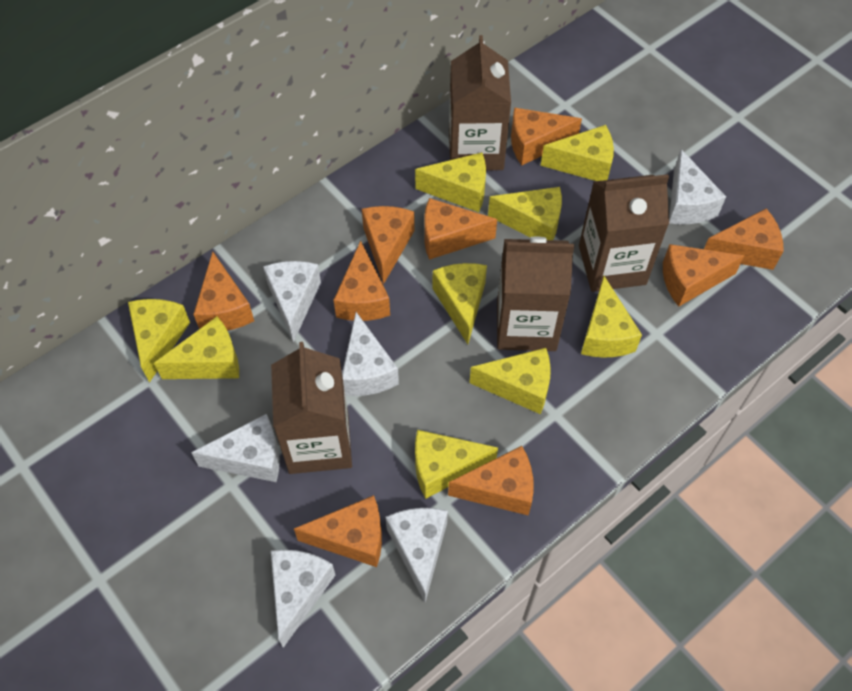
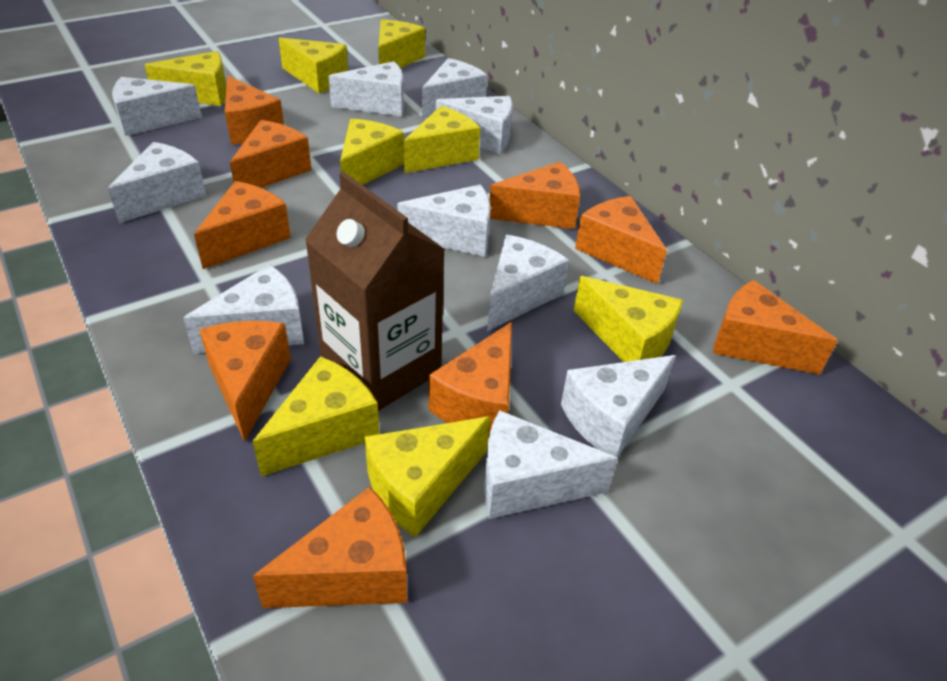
brown carton: 4 -> 1
white cheese: 6 -> 10
yellow cheese: 9 -> 8

